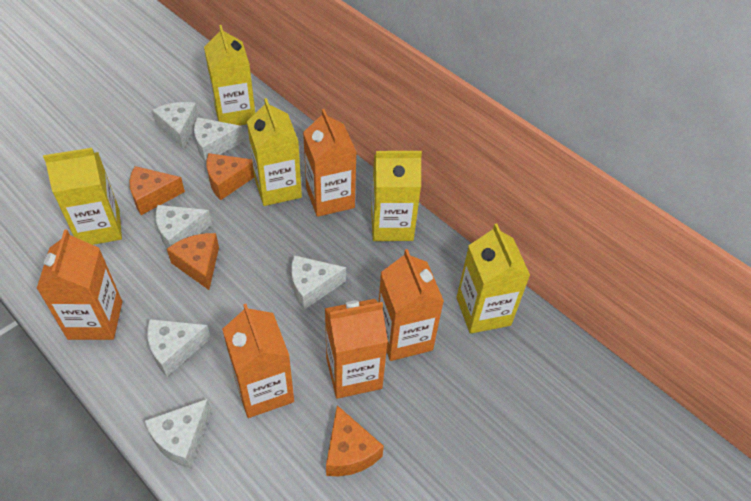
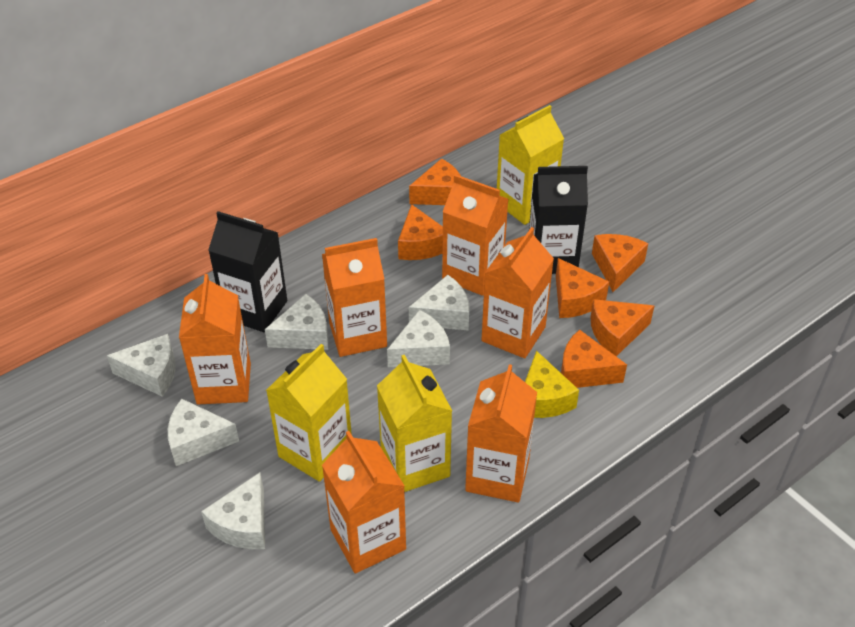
black carton: 0 -> 2
orange carton: 5 -> 6
orange cheese: 4 -> 6
yellow carton: 5 -> 3
yellow cheese: 0 -> 1

